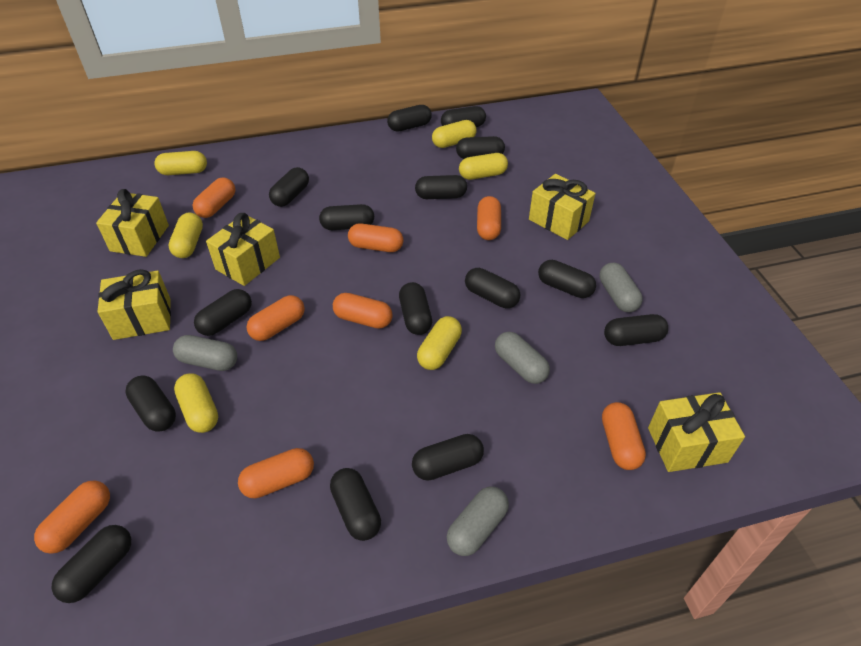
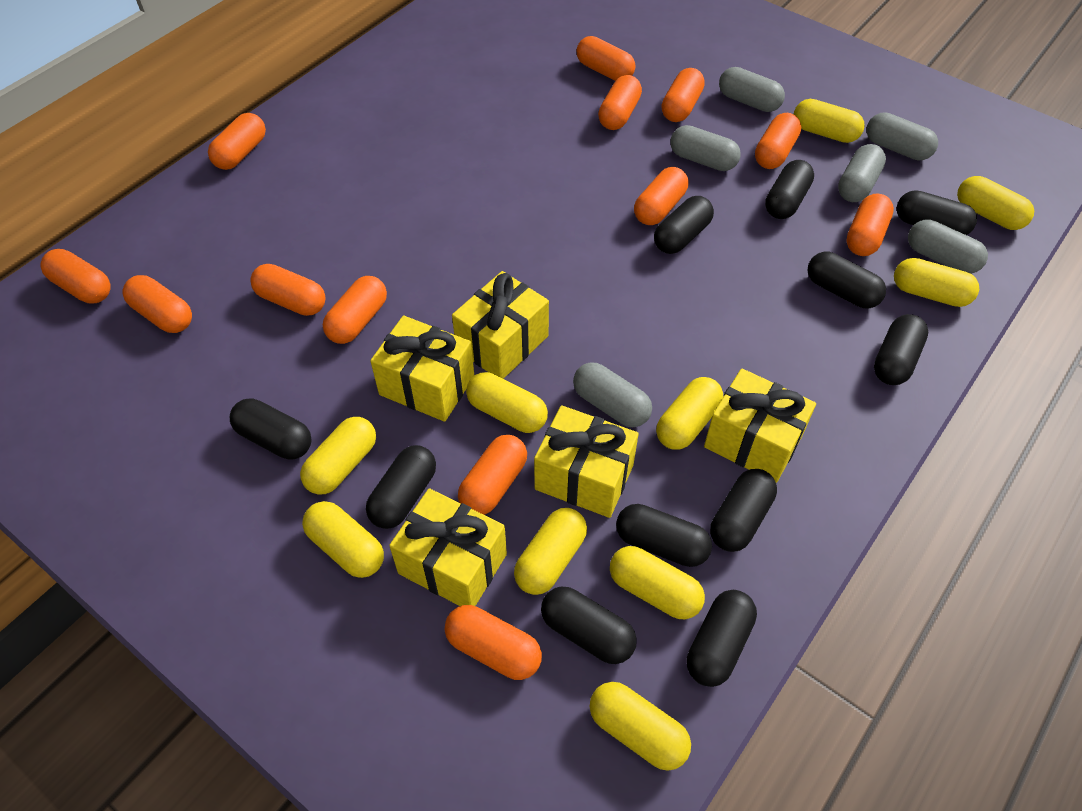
black capsule: 15 -> 11
grey capsule: 4 -> 6
orange capsule: 8 -> 13
yellow capsule: 6 -> 10

